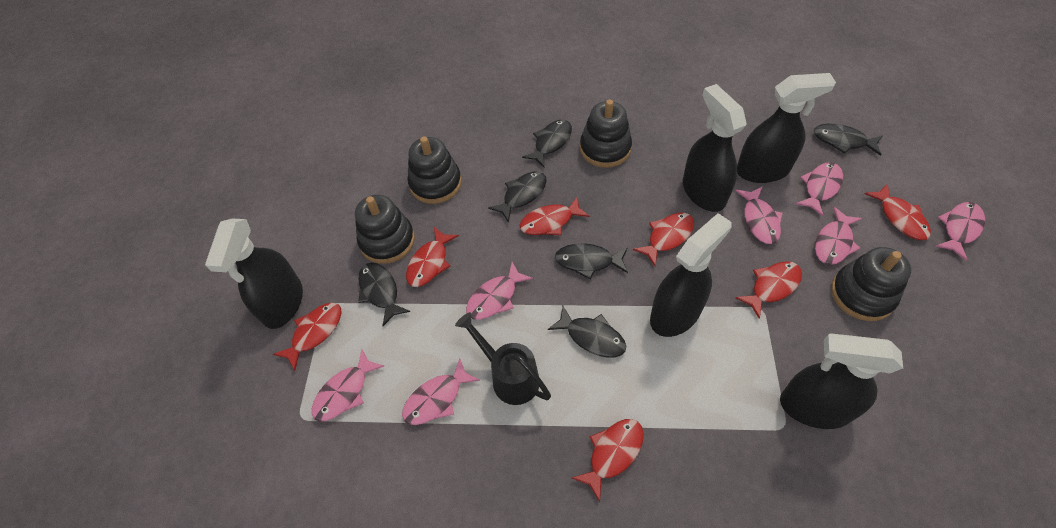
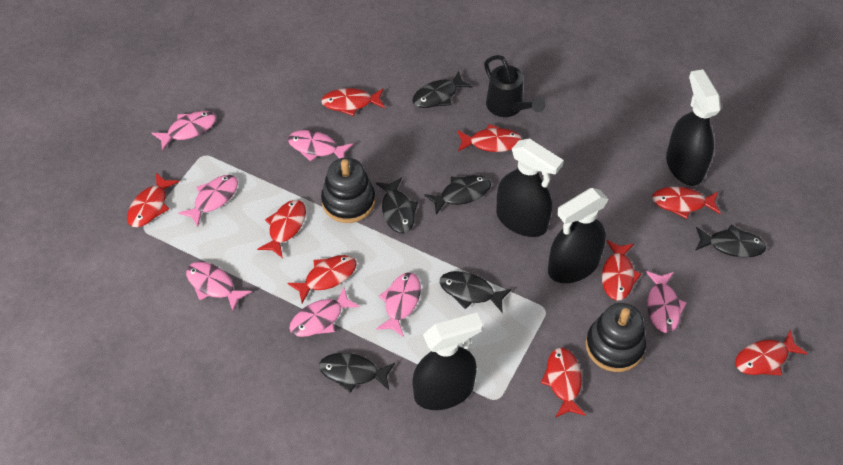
black spray bottle: 5 -> 4
black stacking toy: 4 -> 2
red fish: 7 -> 9

